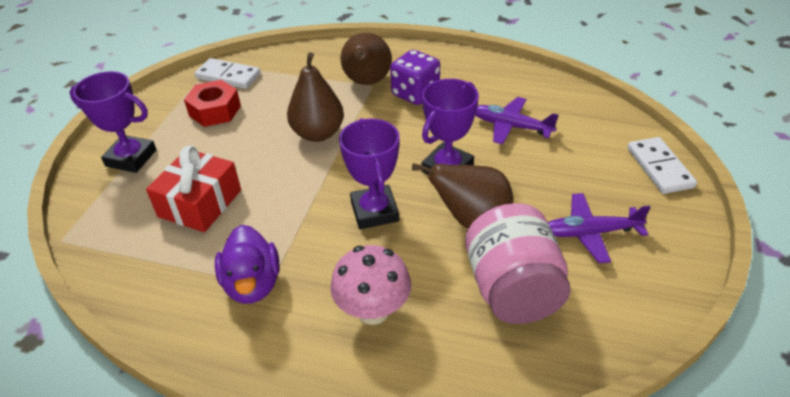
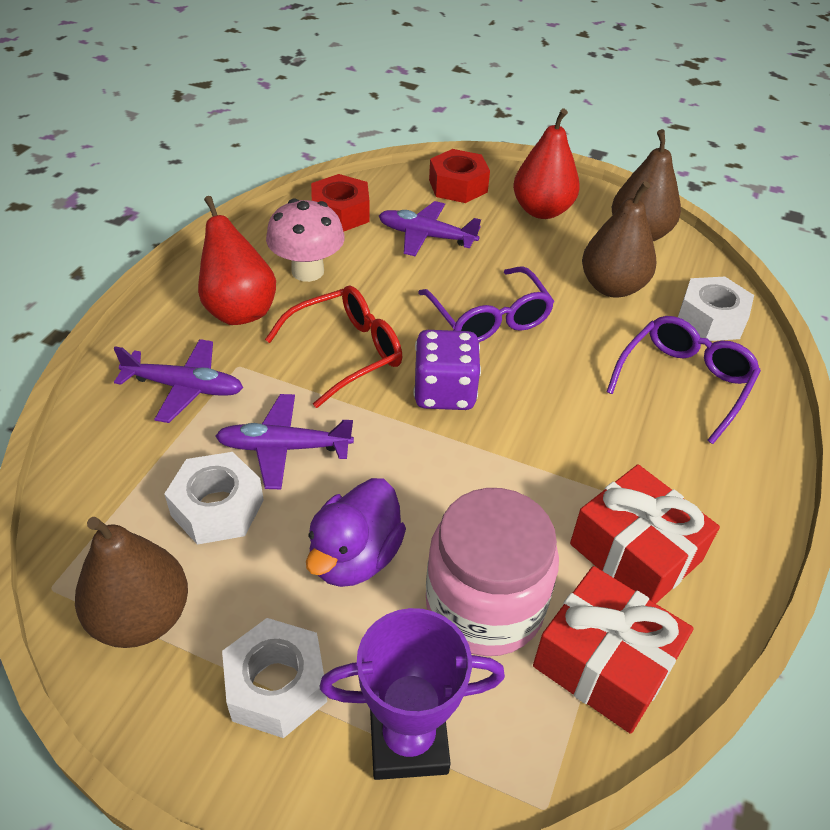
purple glasses: 0 -> 2
purple plane: 2 -> 3
purple trophy: 3 -> 1
red gift: 1 -> 2
red glasses: 0 -> 1
red nut: 1 -> 2
red pear: 0 -> 2
white domino: 2 -> 0
white nut: 0 -> 3

